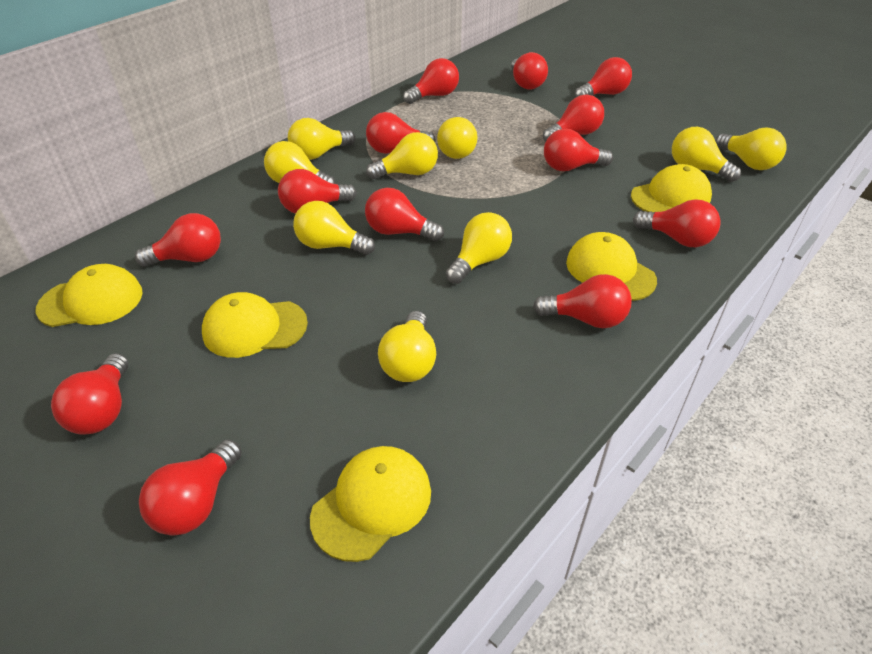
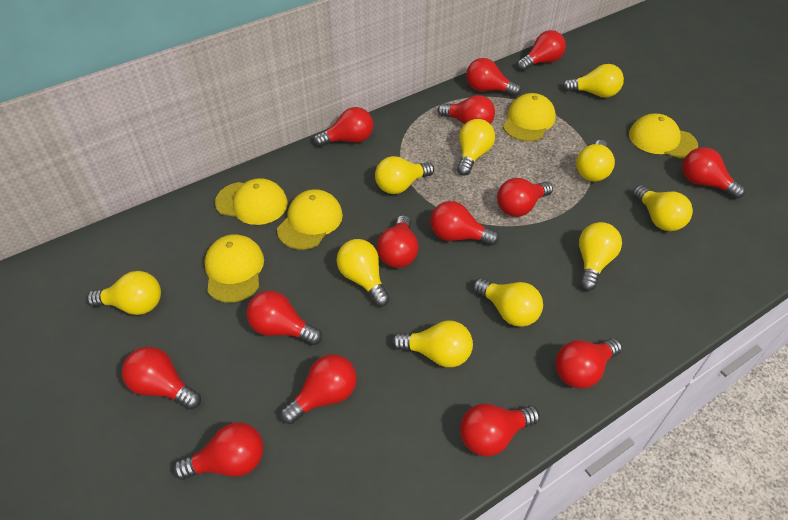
red light bulb: 13 -> 14
yellow light bulb: 9 -> 10

